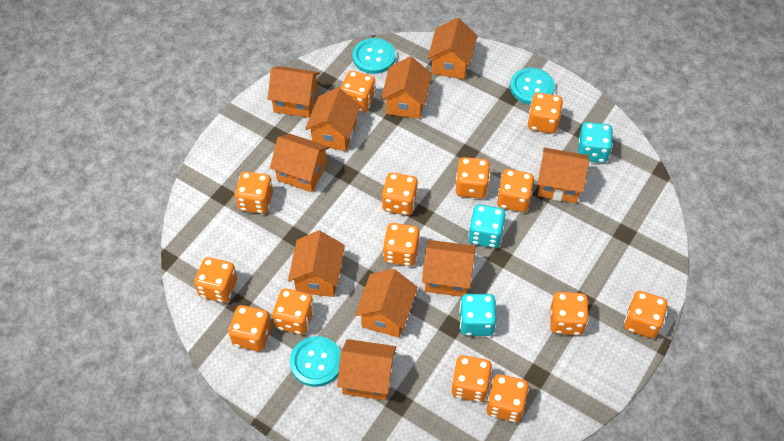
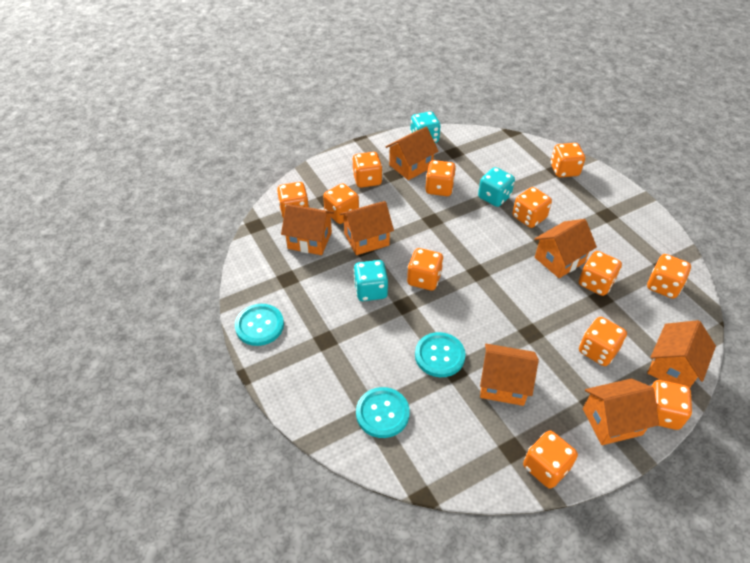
orange dice: 14 -> 12
orange house: 10 -> 7

